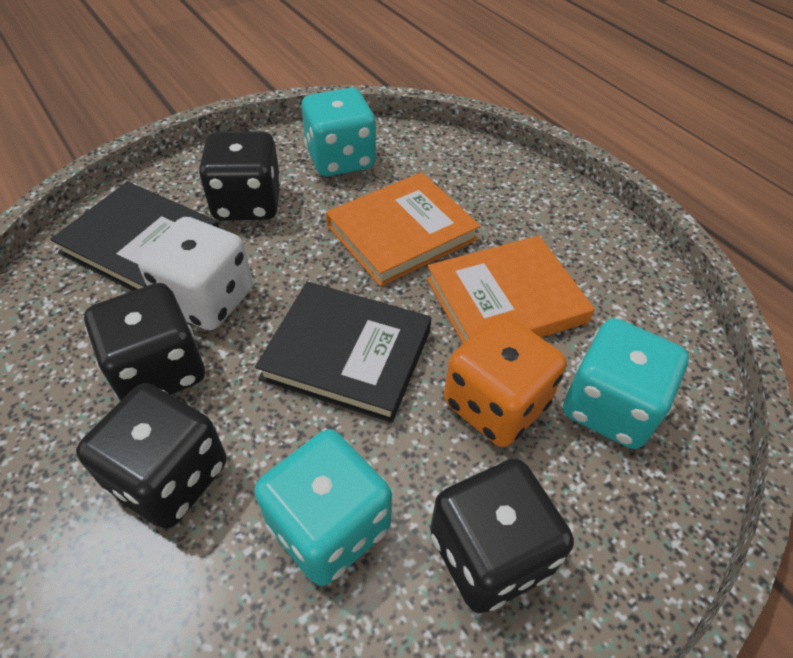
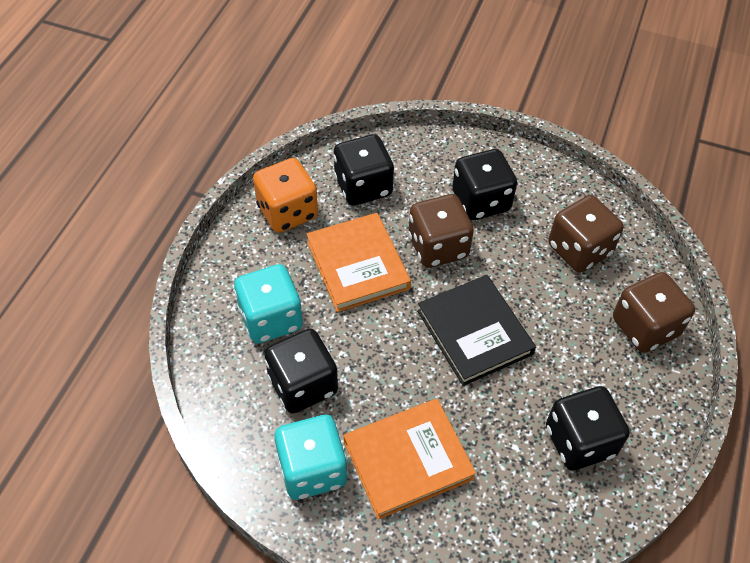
black book: 2 -> 1
brown dice: 0 -> 3
turquoise dice: 3 -> 2
white dice: 1 -> 0

